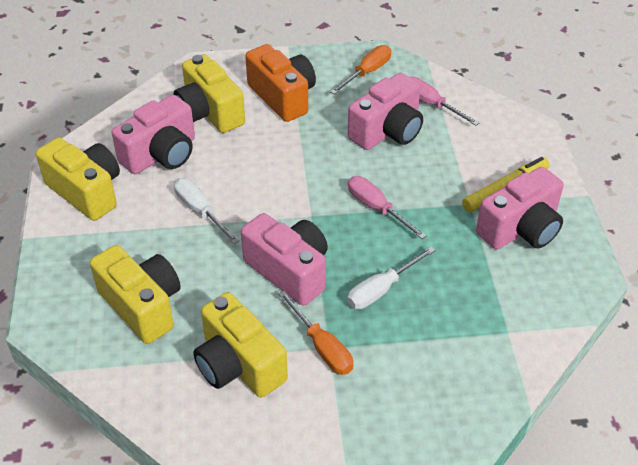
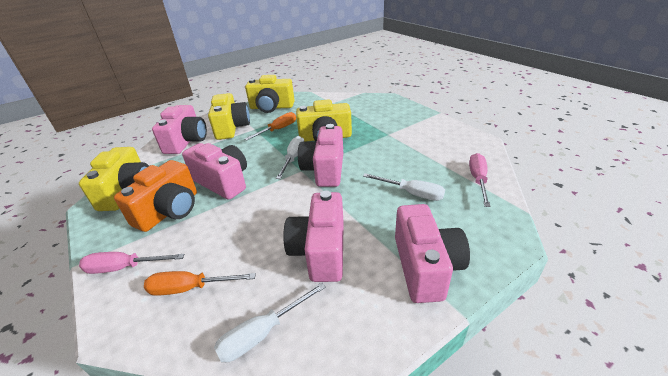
pink camera: 4 -> 5
white screwdriver: 2 -> 3
yellow marker: 1 -> 0

